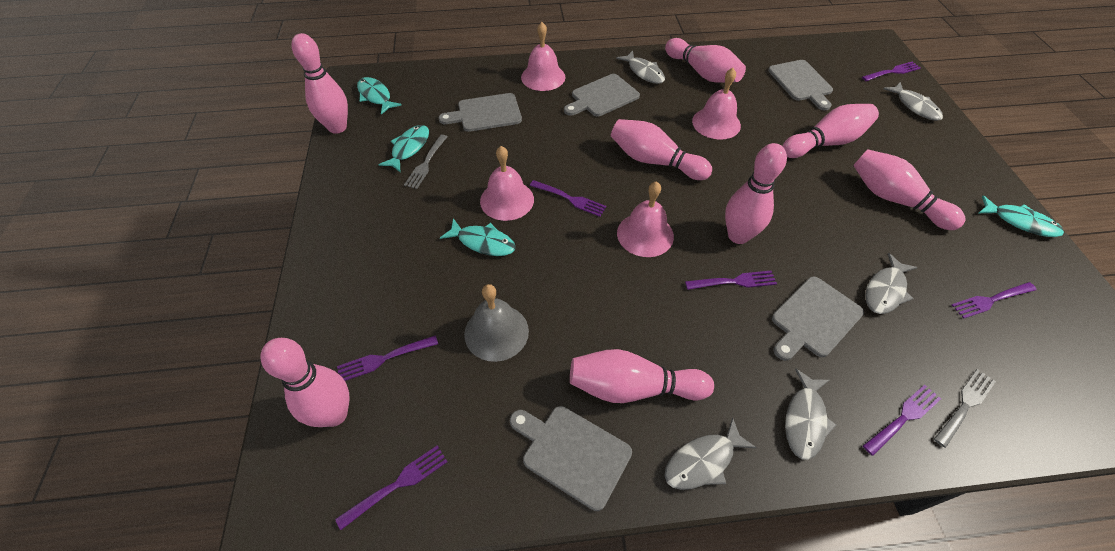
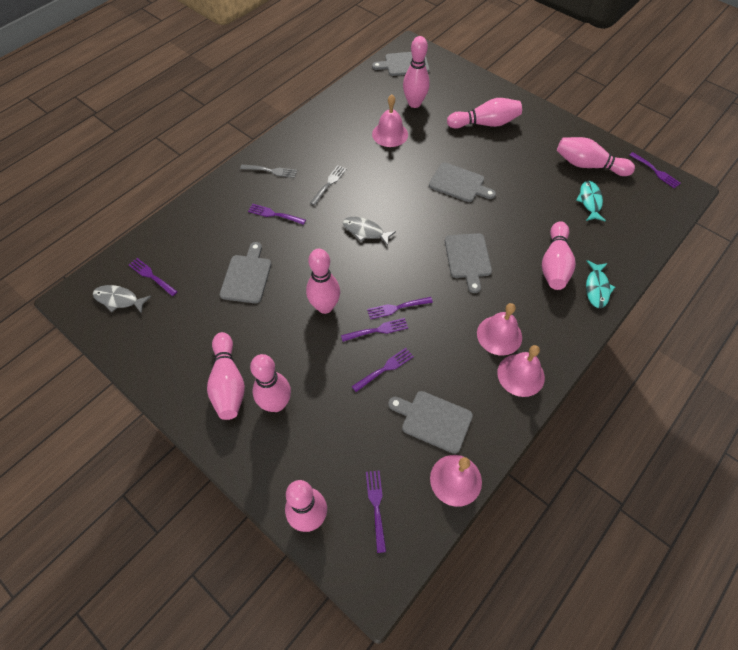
grey bell: 1 -> 0
grey fish: 5 -> 2
turquoise fish: 4 -> 2

